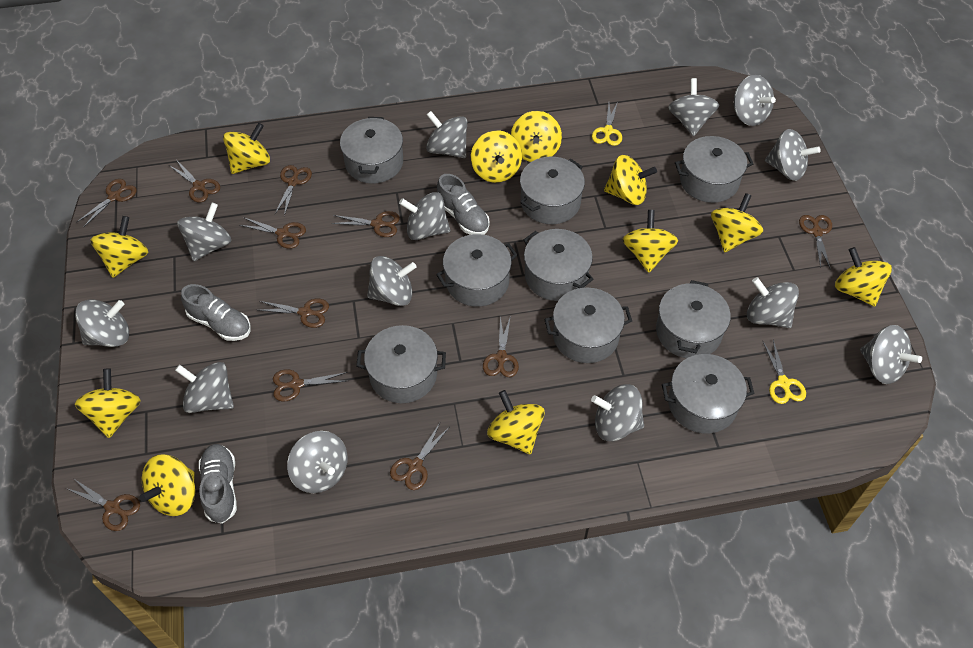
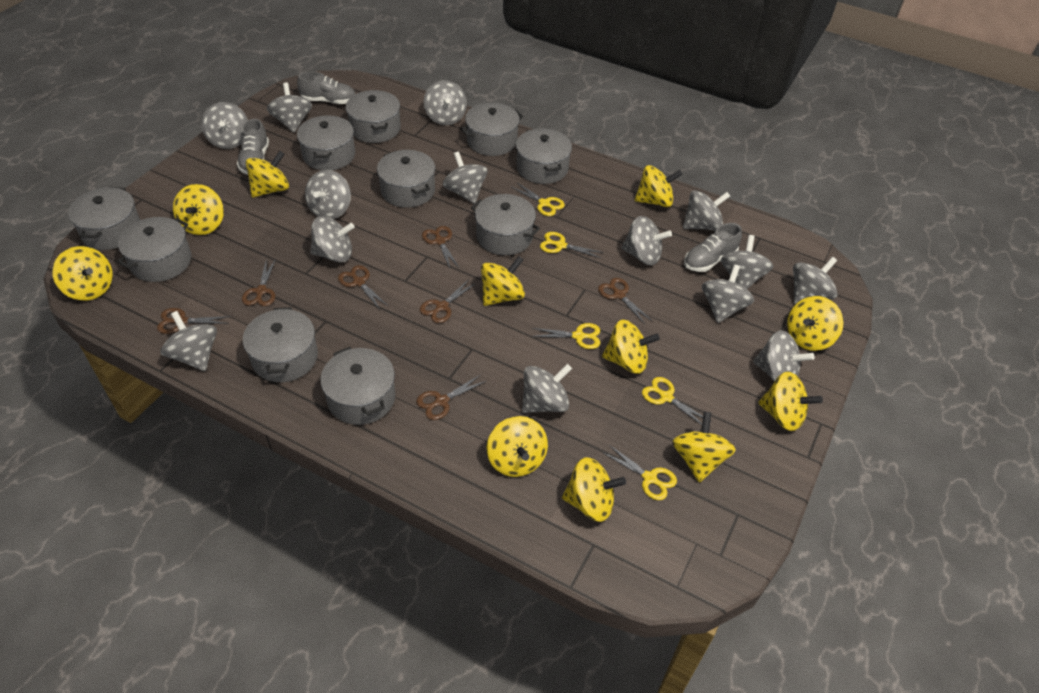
brown scissors: 11 -> 7
grey pot: 9 -> 10
grey spinning top: 13 -> 14
yellow scissors: 2 -> 5

